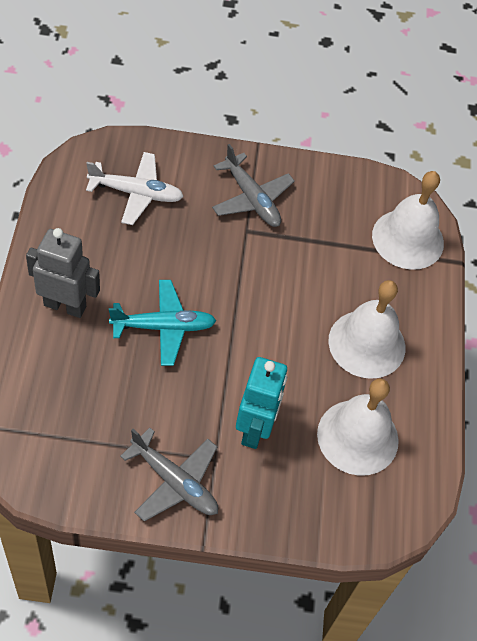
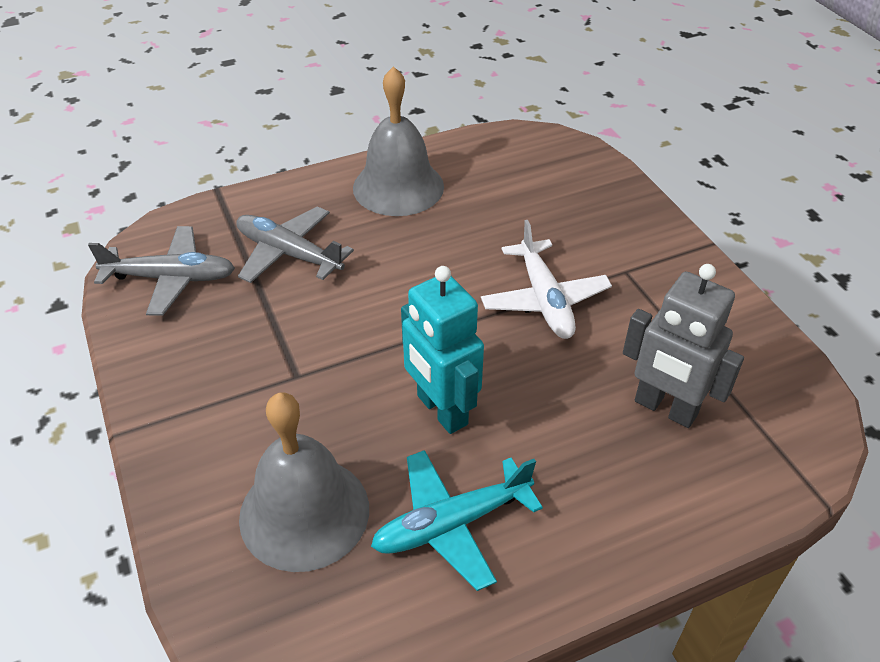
grey bell: 0 -> 2
white bell: 3 -> 0

